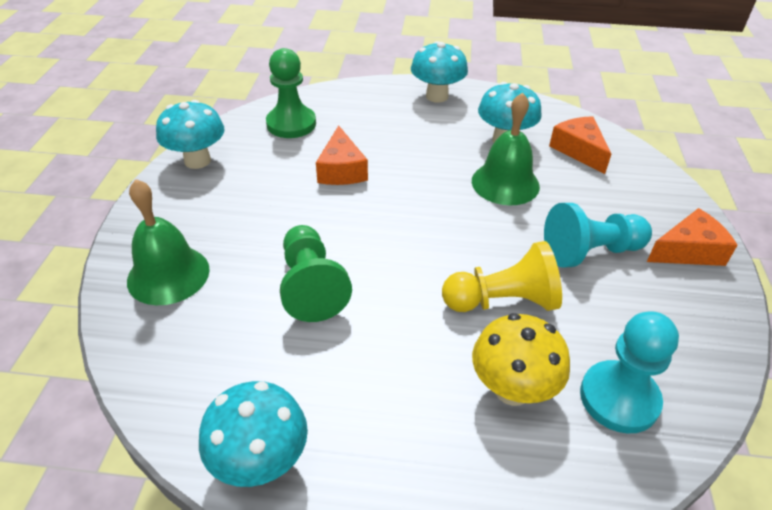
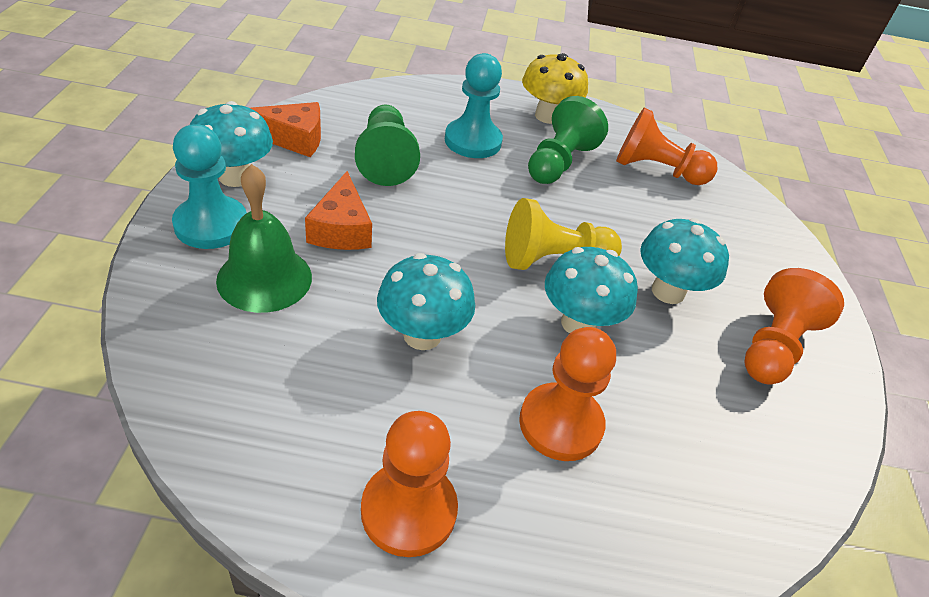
green bell: 2 -> 1
orange cheese: 3 -> 2
orange pawn: 0 -> 4

